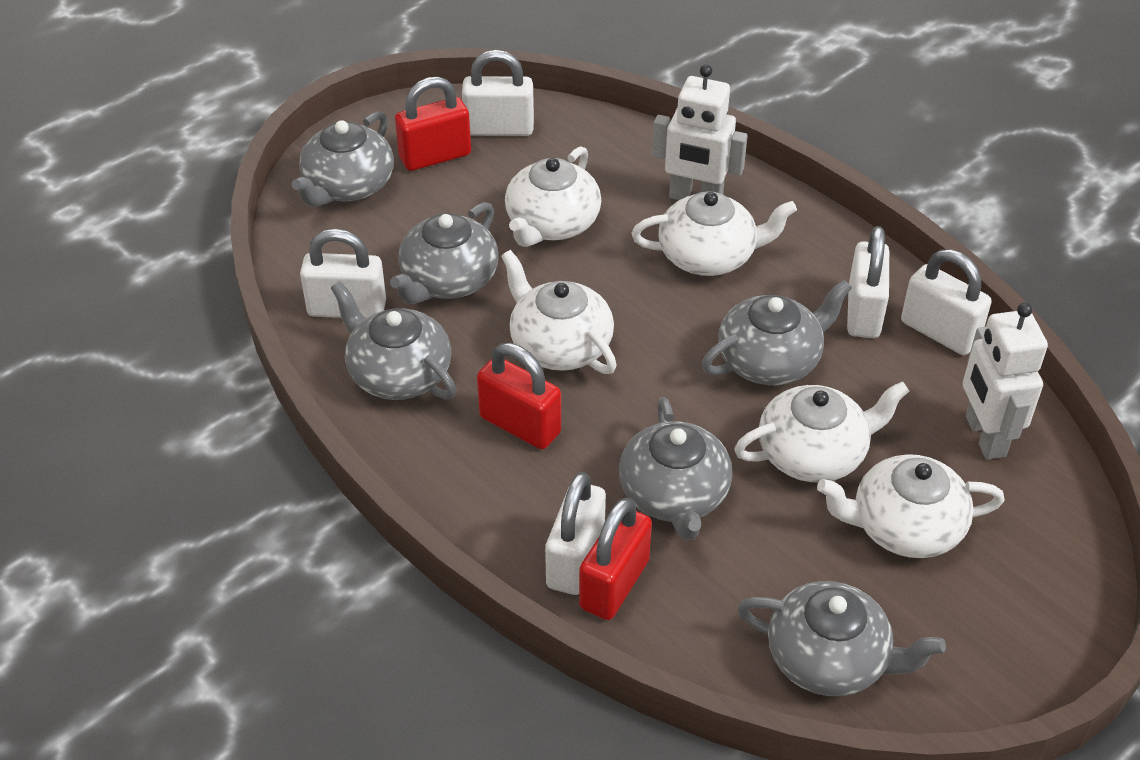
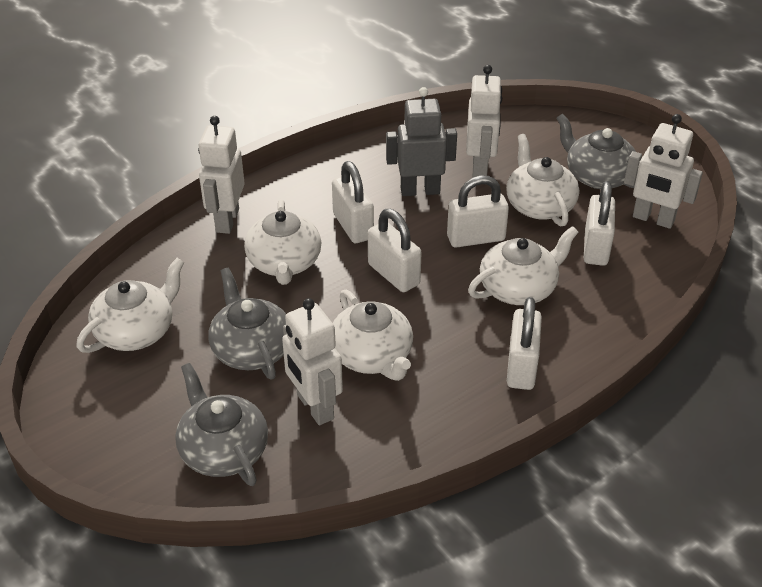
grey robot: 0 -> 1
grey teapot: 6 -> 3
red padlock: 3 -> 0
white robot: 2 -> 4

